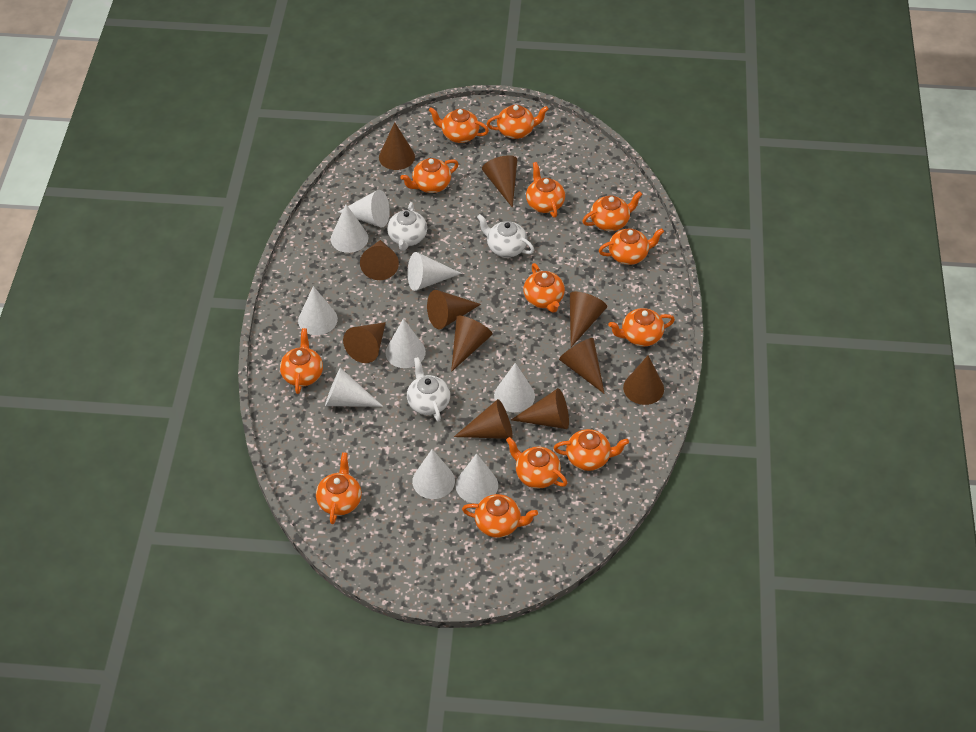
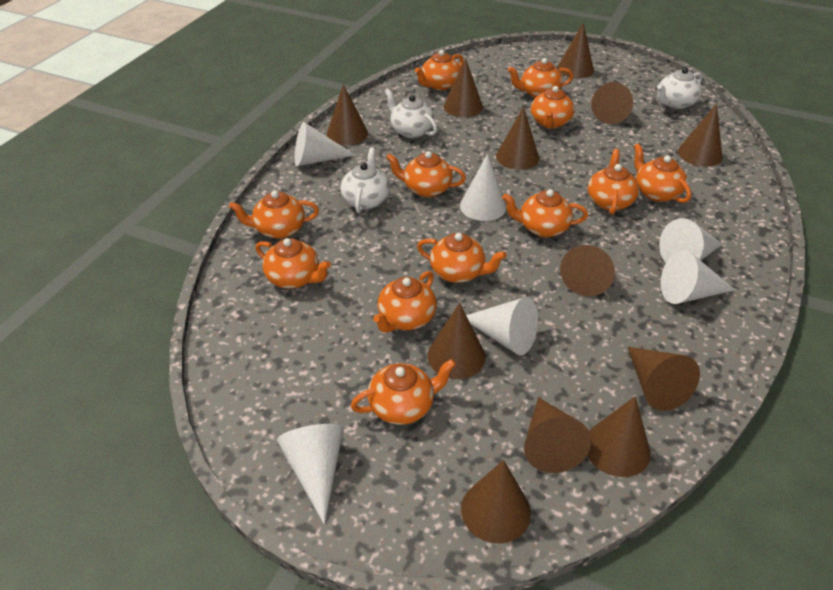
brown cone: 11 -> 12
orange teapot: 13 -> 12
white cone: 9 -> 6

